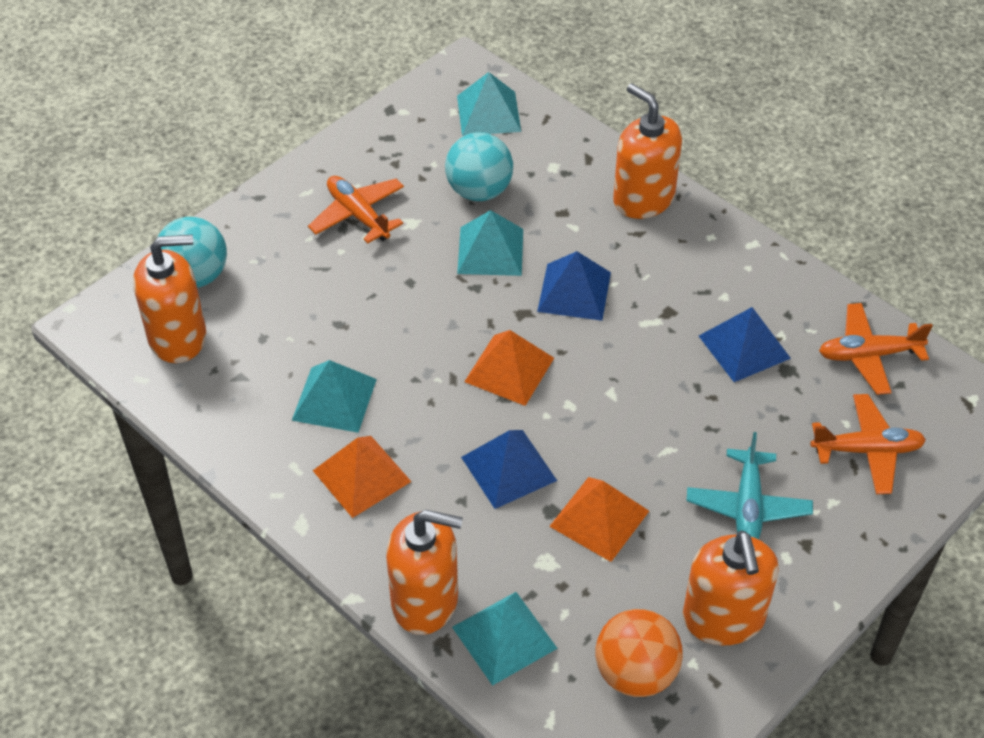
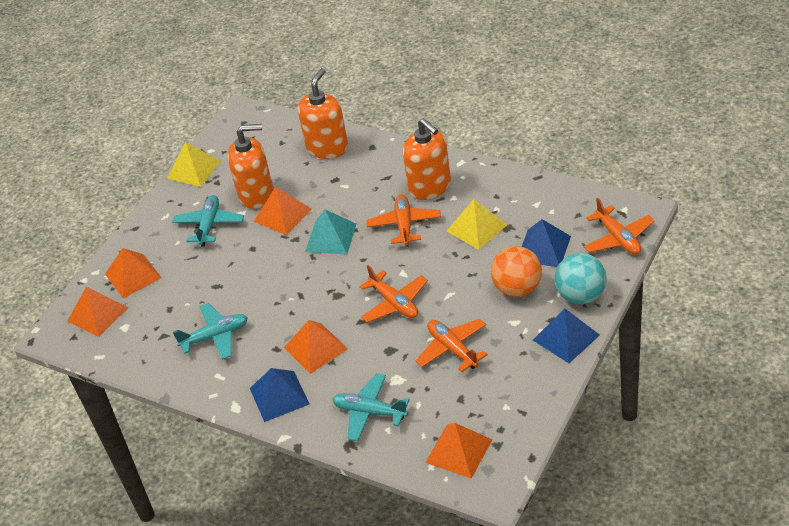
orange plane: 3 -> 4
orange pyramid: 3 -> 5
orange soap dispenser: 4 -> 3
turquoise ball: 2 -> 1
turquoise plane: 1 -> 3
turquoise pyramid: 4 -> 1
yellow pyramid: 0 -> 2

